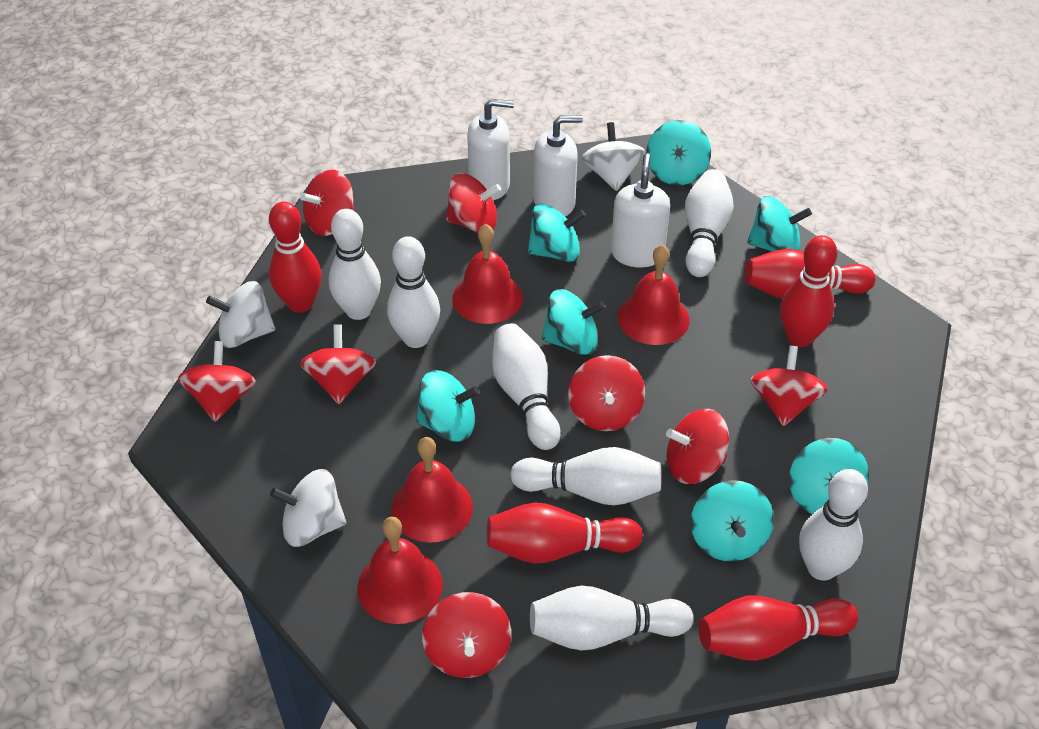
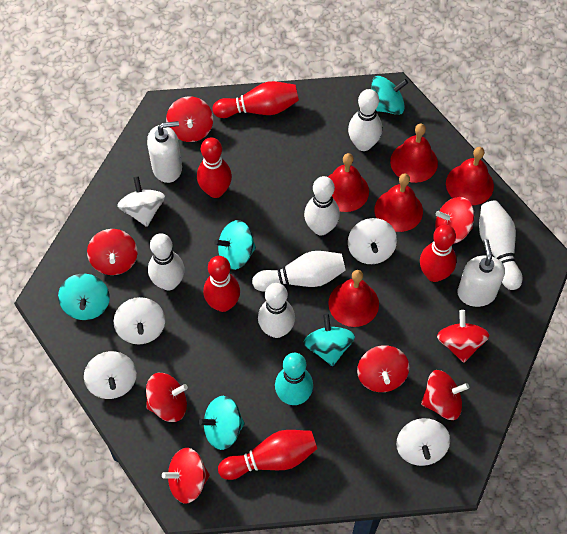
red bell: 4 -> 5
turquoise bowling pin: 0 -> 1
turquoise spinning top: 7 -> 5
white bowling pin: 7 -> 6
white soap dispenser: 3 -> 2
white spinning top: 3 -> 5

